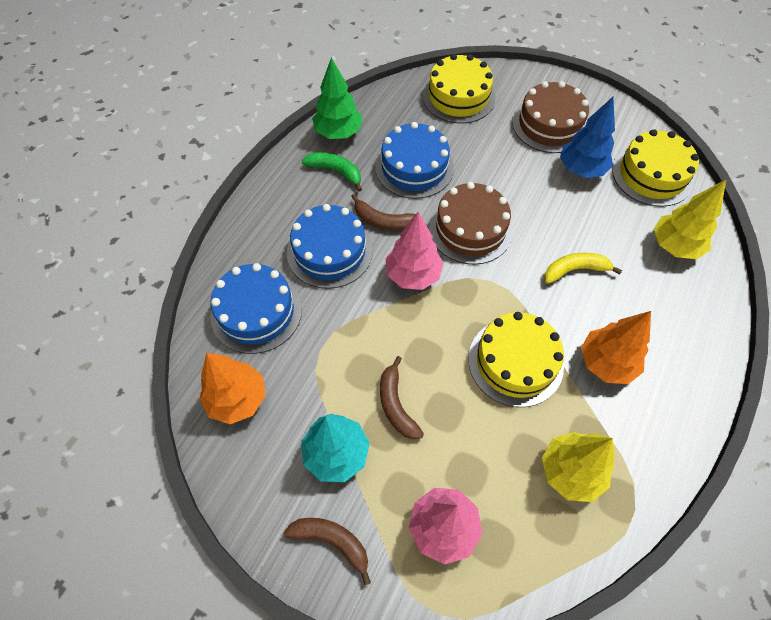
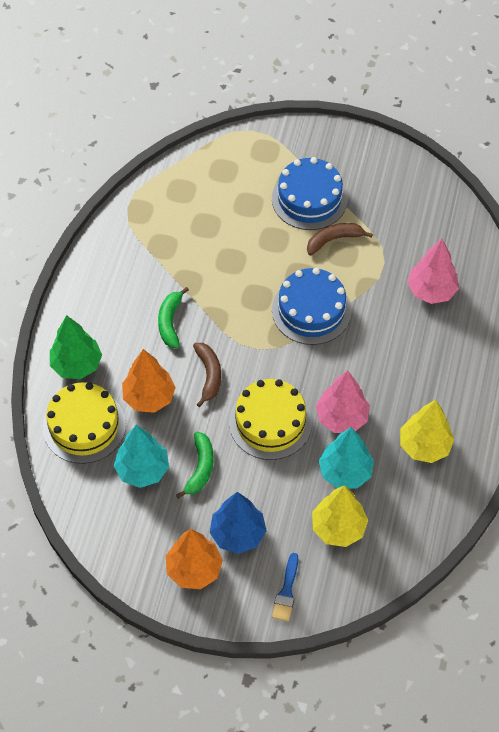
blue brush: 0 -> 1
blue cake: 3 -> 2
brown banana: 3 -> 2
brown cake: 2 -> 0
green banana: 1 -> 2
turquoise tree: 1 -> 2
yellow banana: 1 -> 0
yellow cake: 3 -> 2

